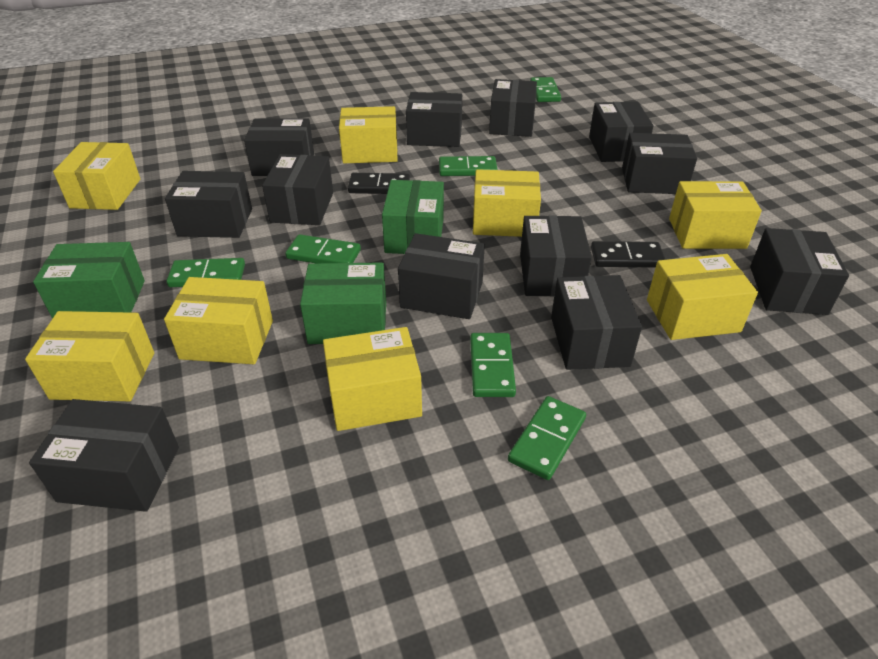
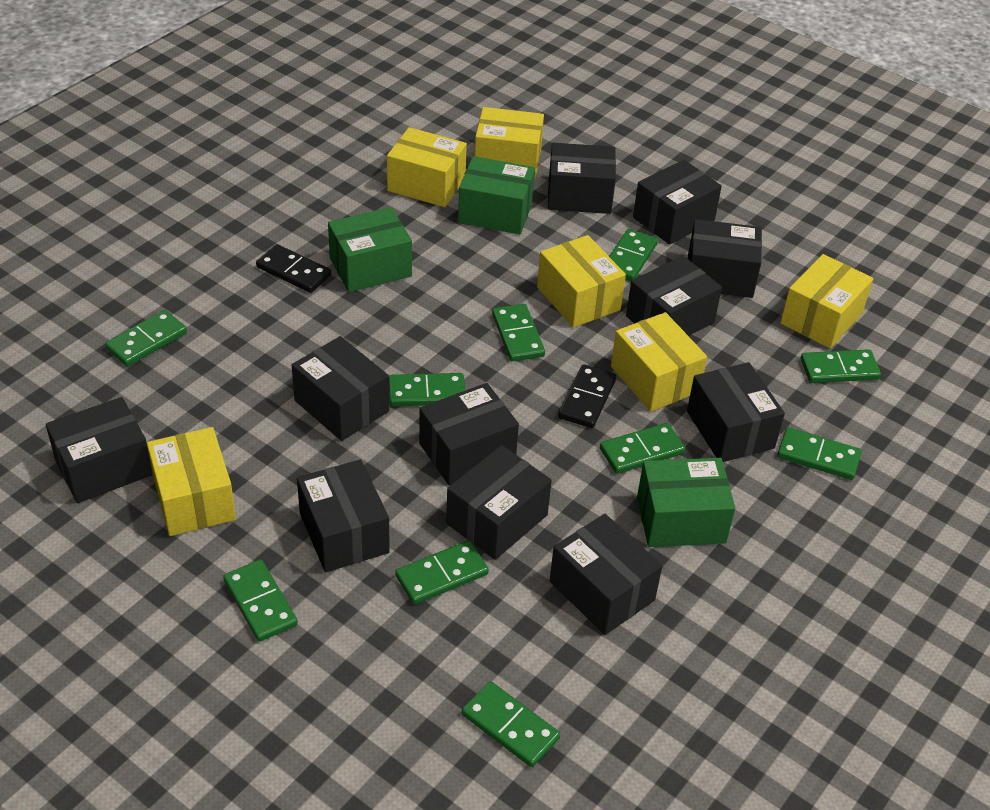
black box: 12 -> 11
green domino: 6 -> 10
yellow box: 8 -> 6

